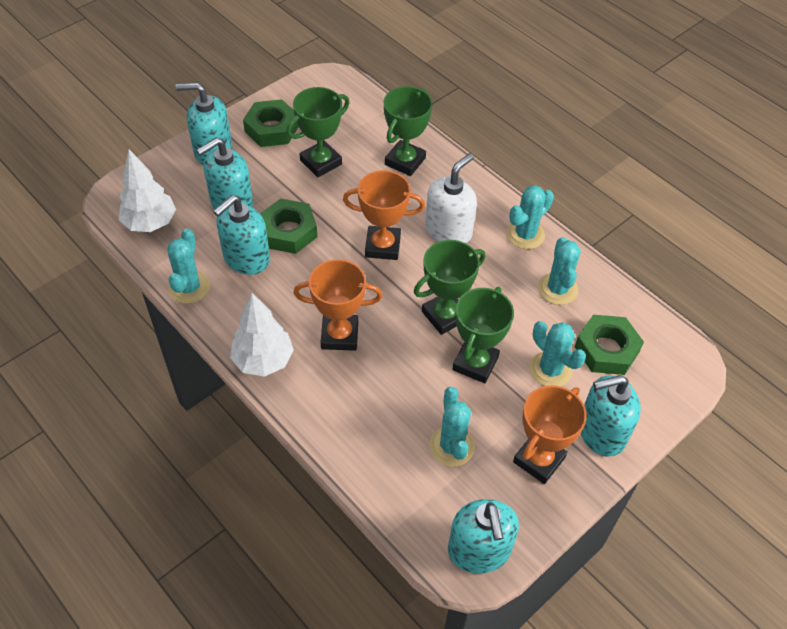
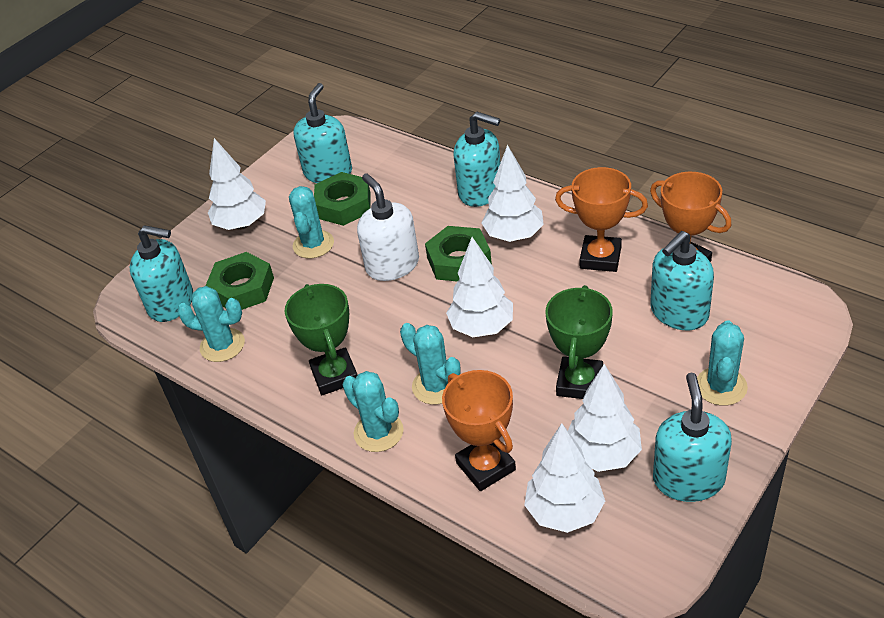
green trophy: 4 -> 2
white tree: 2 -> 5

